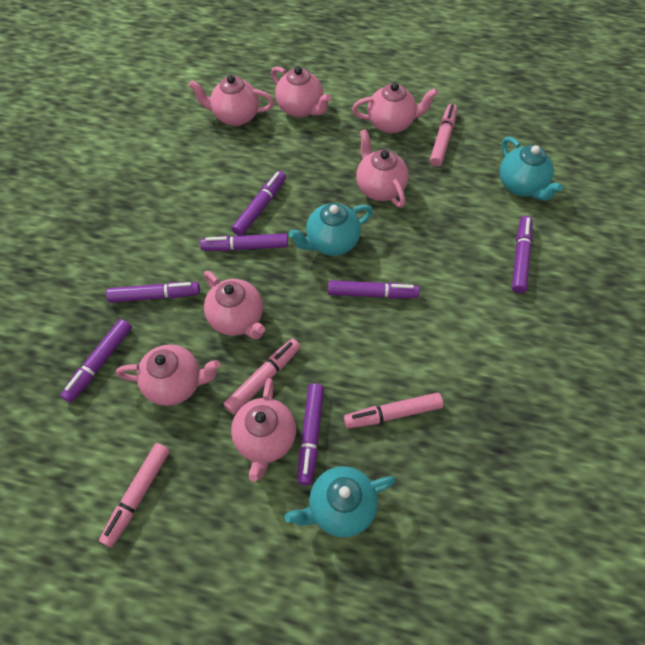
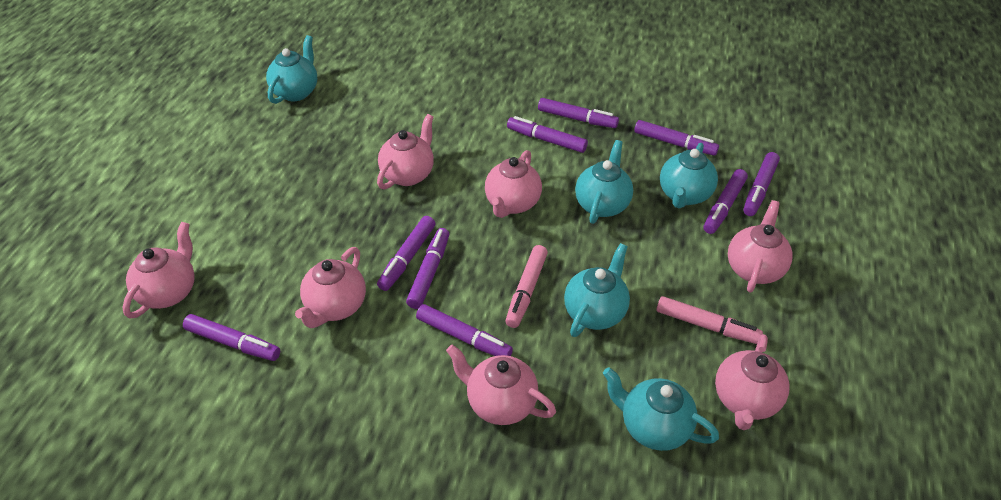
pink marker: 4 -> 2
purple marker: 7 -> 9
turquoise teapot: 3 -> 5

